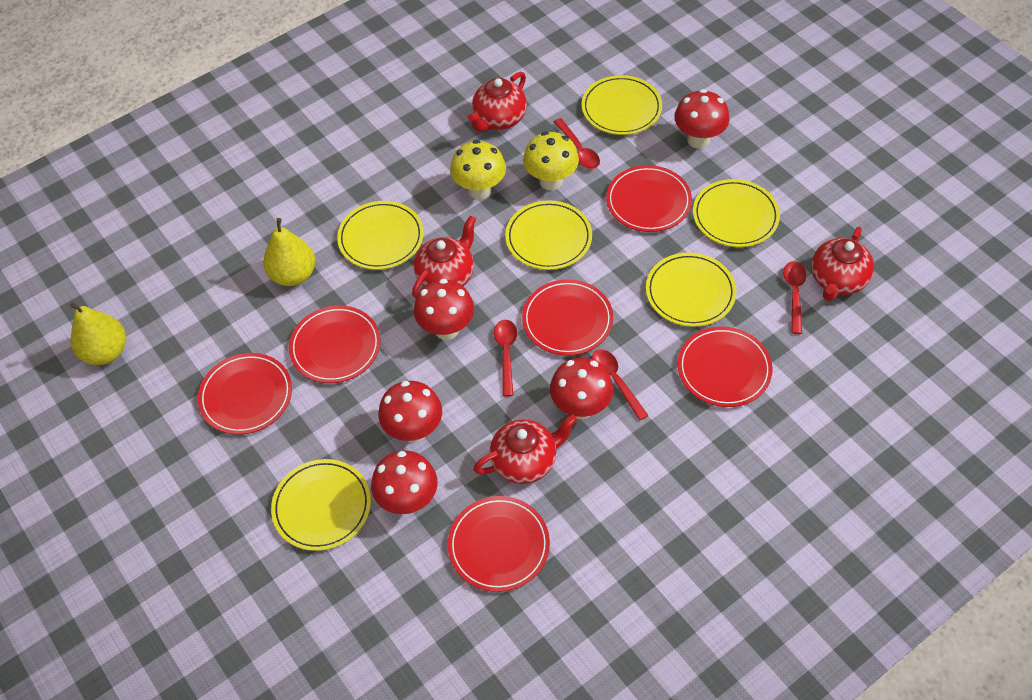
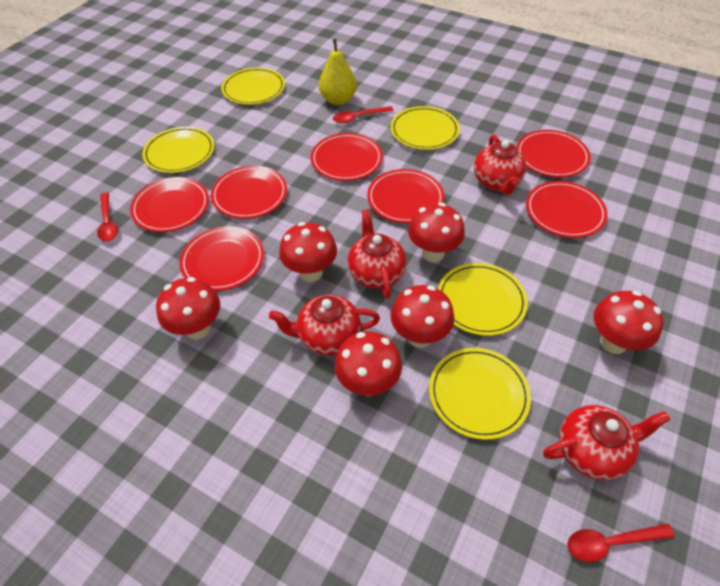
red mushroom: 5 -> 6
red plate: 6 -> 7
red spoon: 4 -> 3
yellow mushroom: 2 -> 0
yellow pear: 2 -> 1
yellow plate: 6 -> 5

